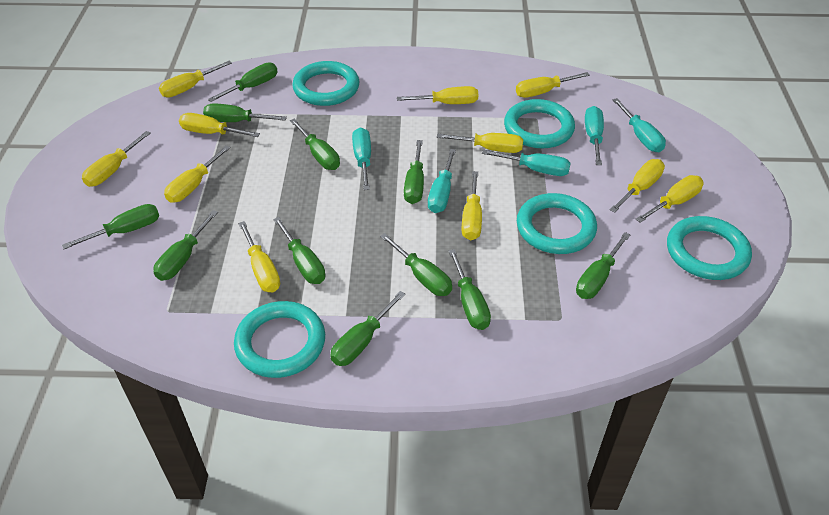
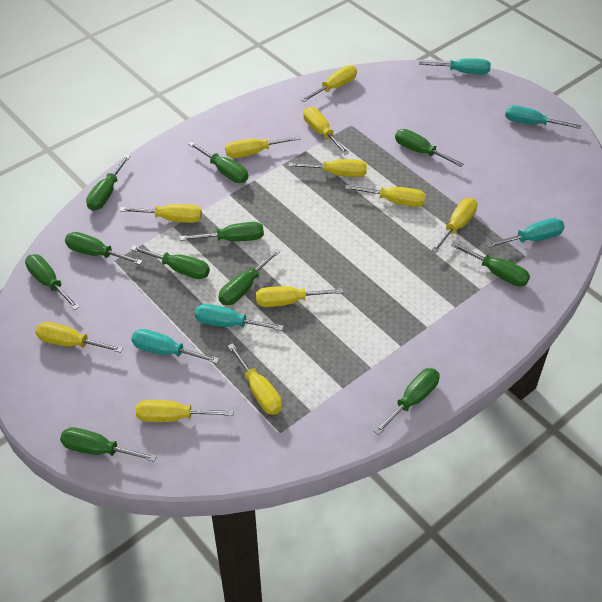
turquoise ring: 5 -> 0

